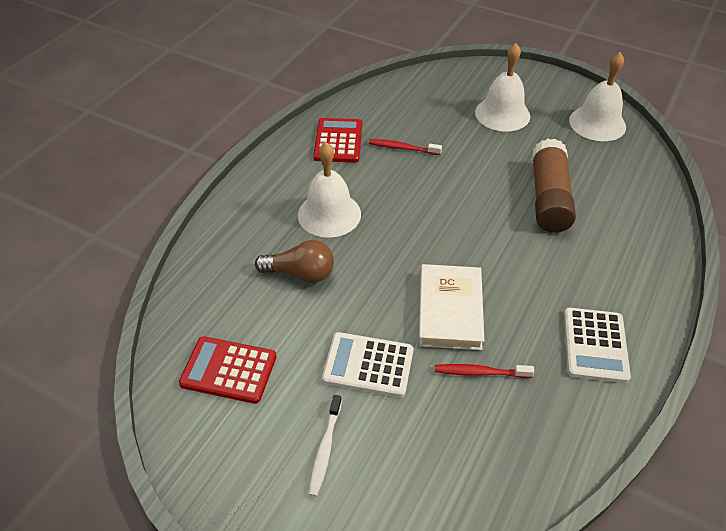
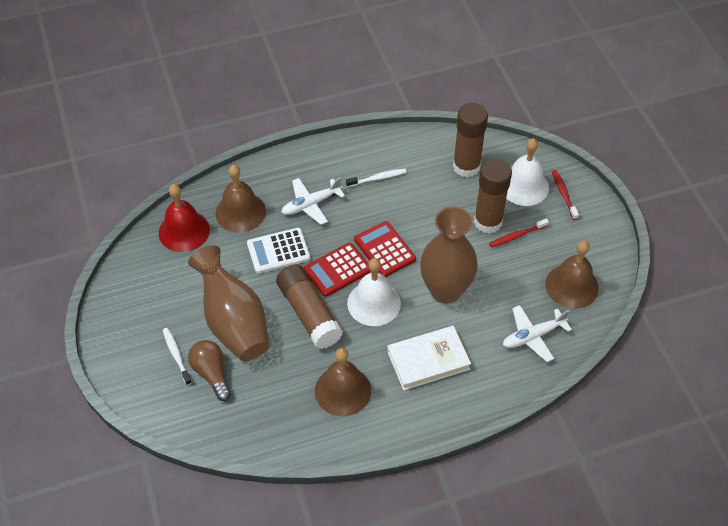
brown bell: 0 -> 3
brown glue stick: 1 -> 3
brown vase: 0 -> 2
red bell: 0 -> 1
white bell: 3 -> 2
white calculator: 2 -> 1
white plane: 0 -> 2
white toothbrush: 1 -> 2

